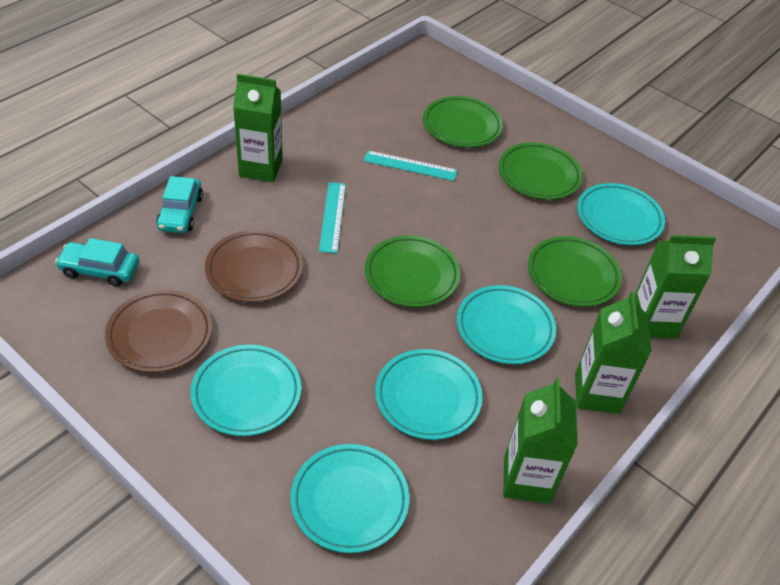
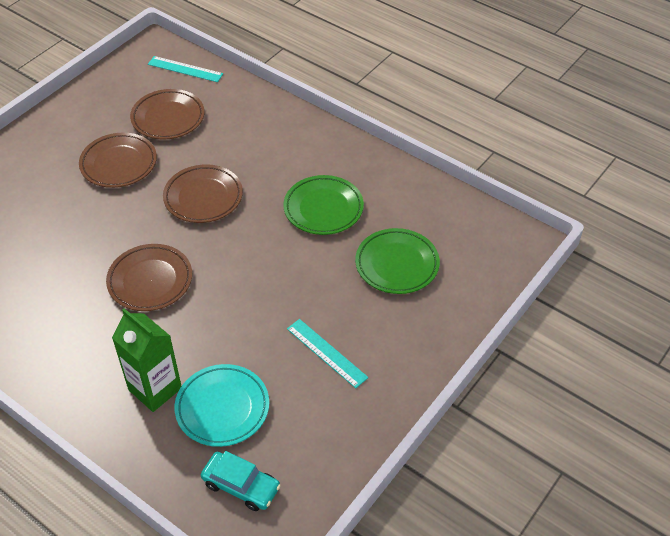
brown plate: 2 -> 4
green carton: 4 -> 1
green plate: 4 -> 2
turquoise car: 2 -> 1
turquoise plate: 5 -> 1

